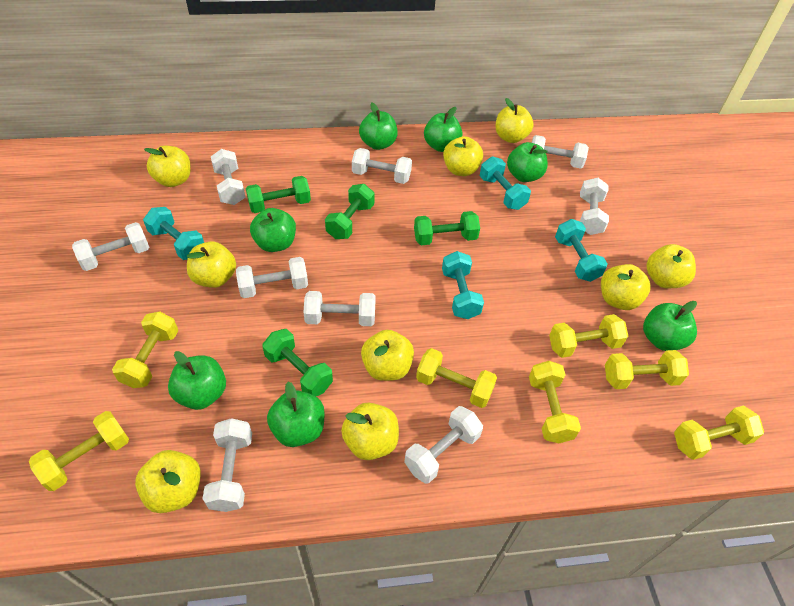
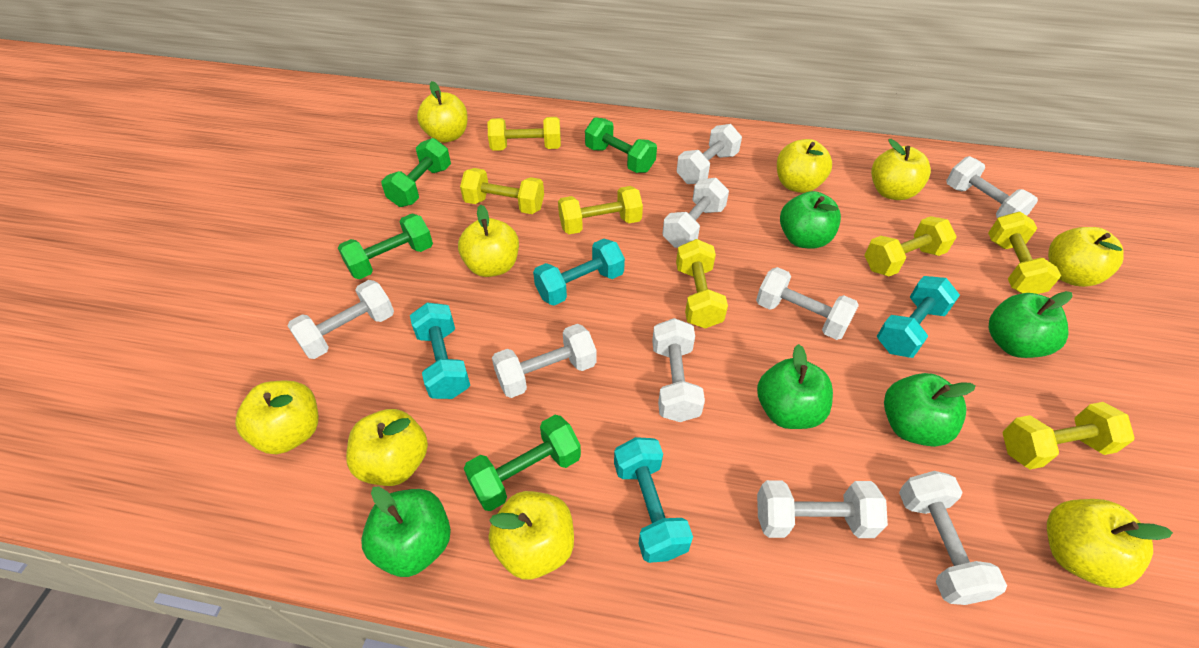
green apple: 7 -> 5

